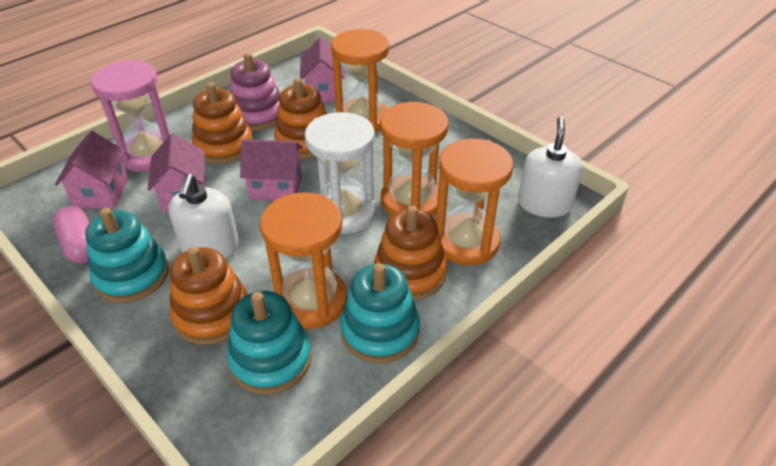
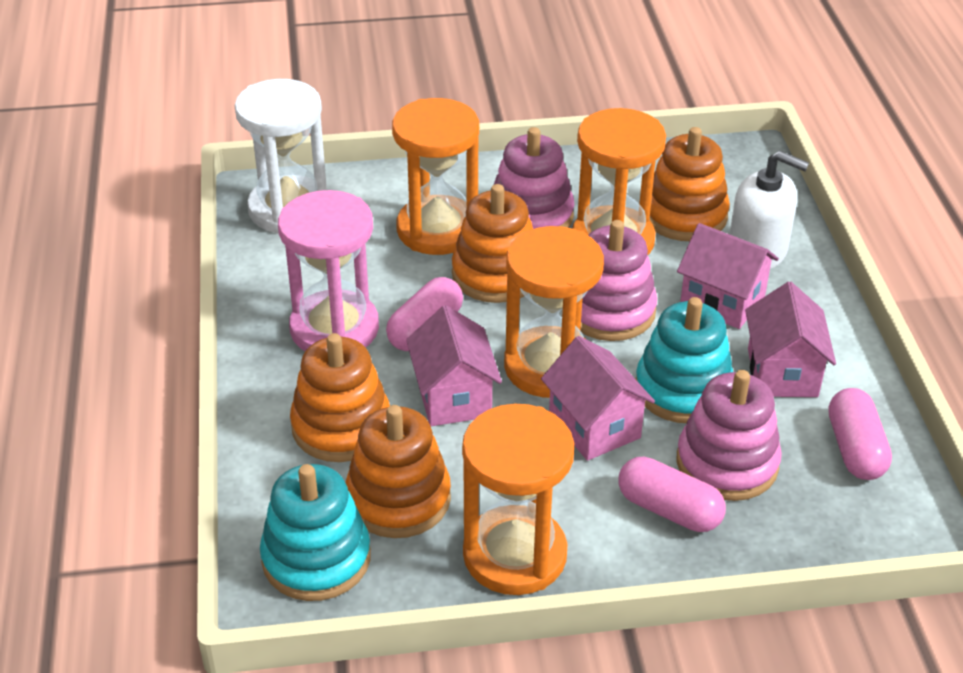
pink capsule: 1 -> 3
pink stacking toy: 1 -> 3
turquoise stacking toy: 3 -> 2
white soap dispenser: 2 -> 1

